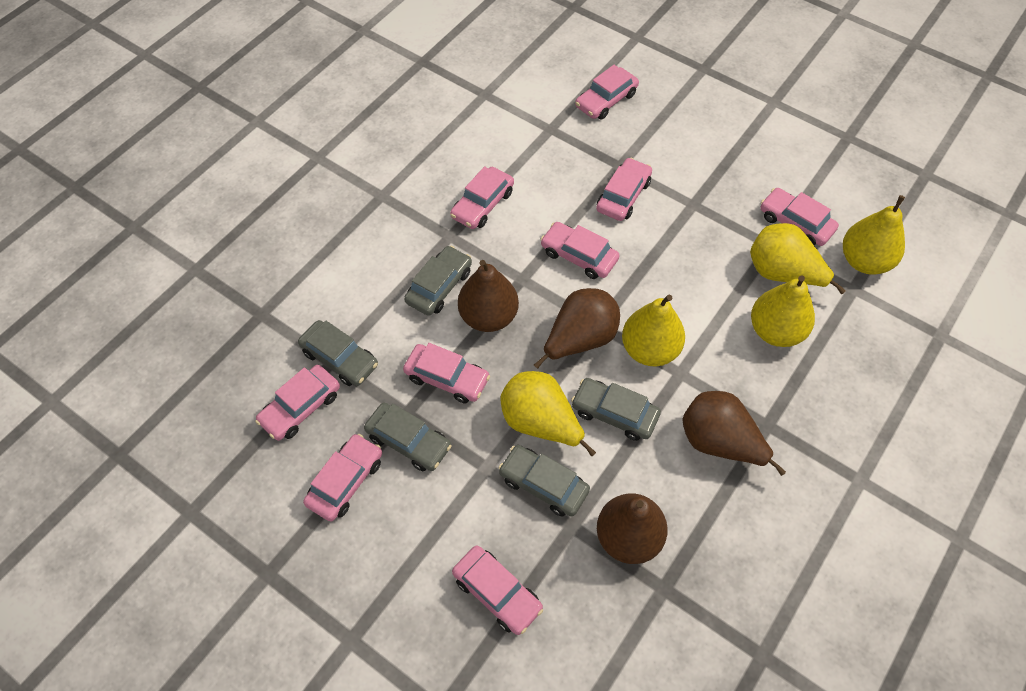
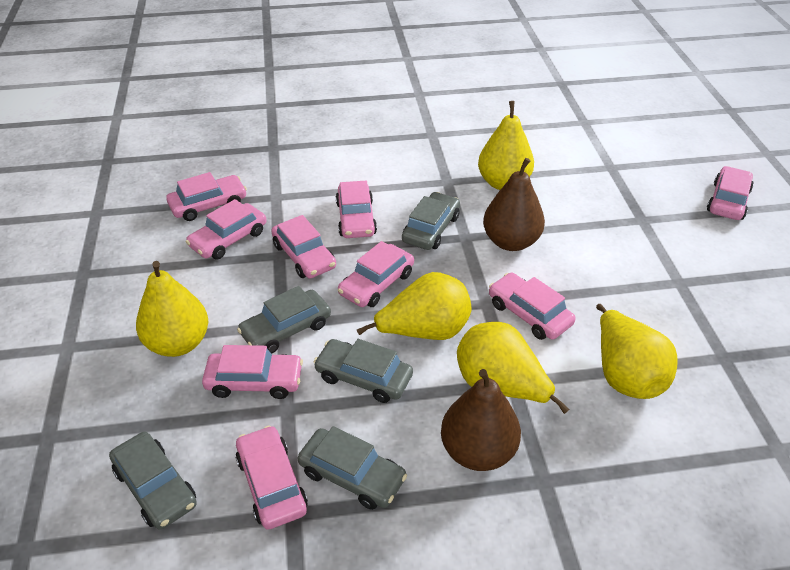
brown pear: 4 -> 2

